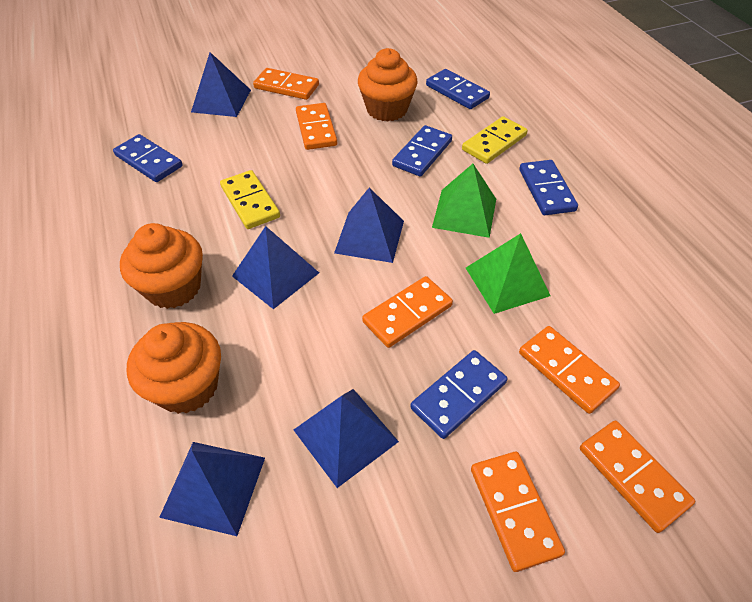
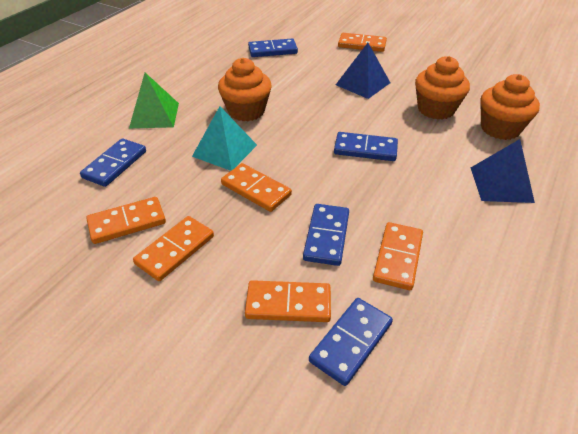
blue pyramid: 5 -> 2
green pyramid: 2 -> 1
turquoise pyramid: 0 -> 1
yellow domino: 2 -> 0

